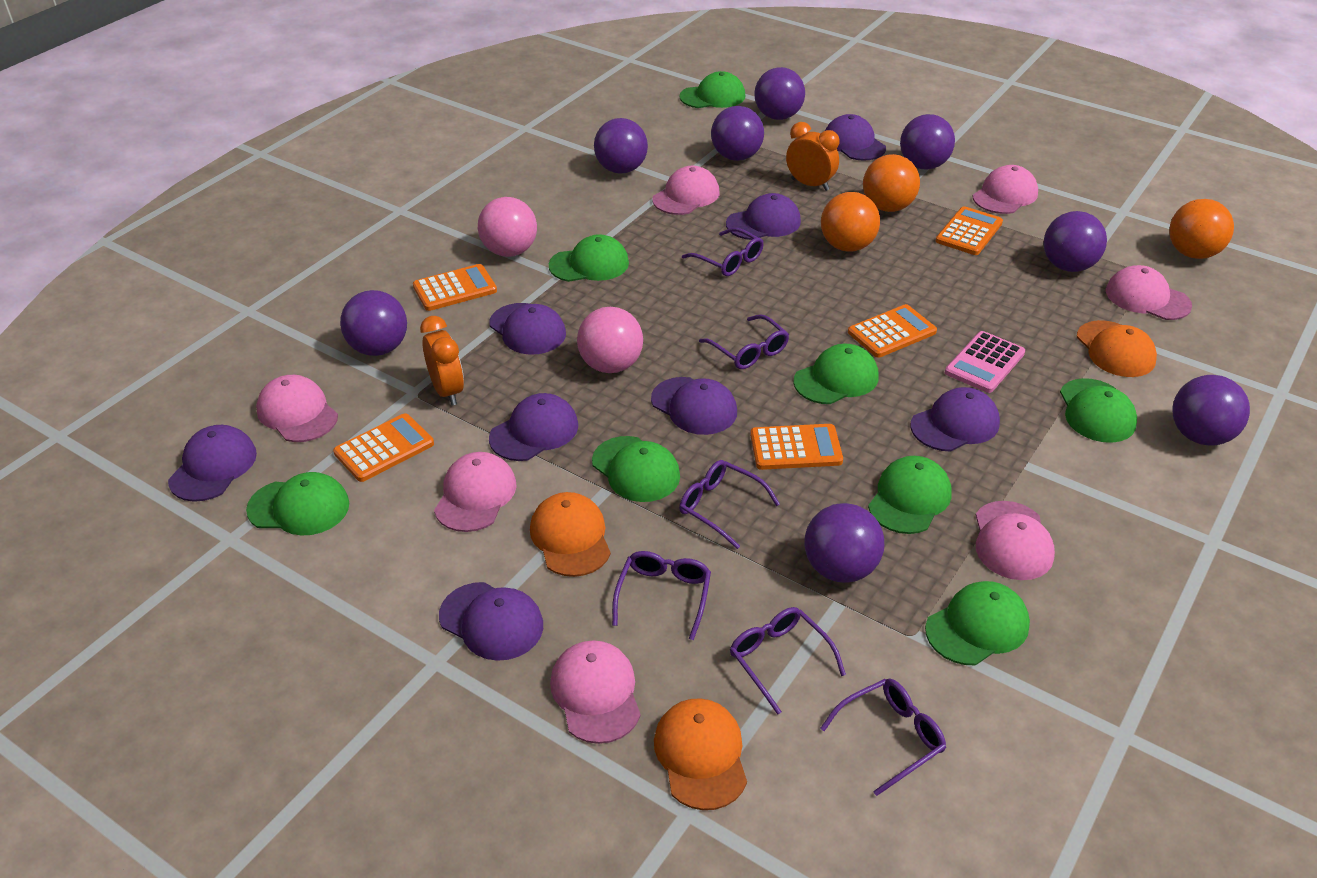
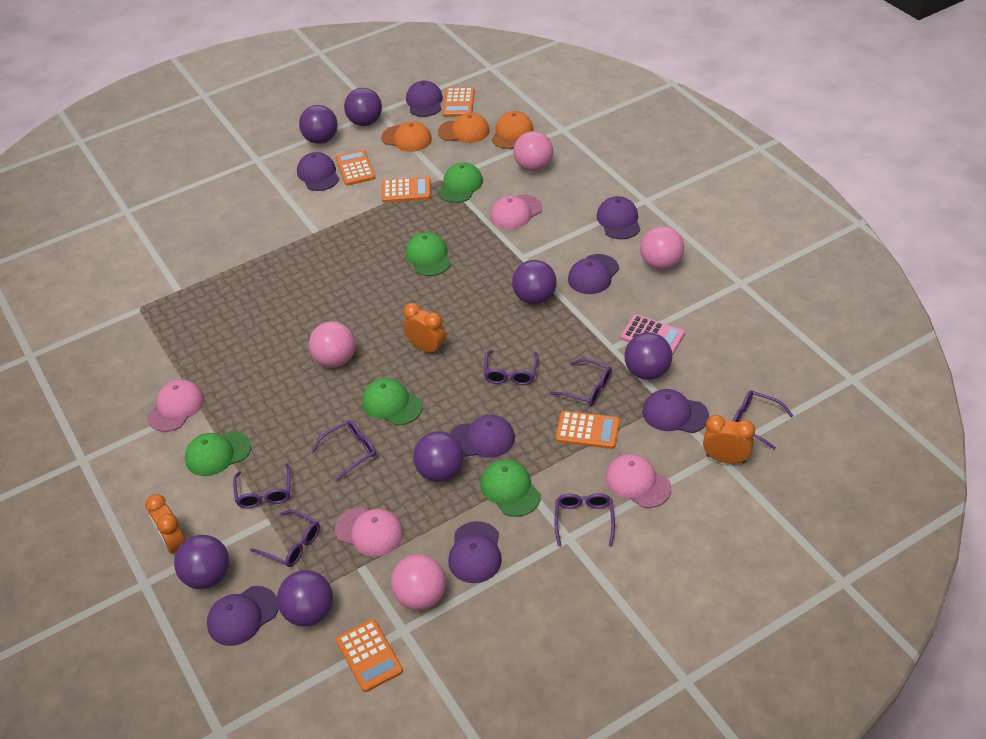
green cap: 8 -> 5
orange ball: 3 -> 0
orange clock: 2 -> 3
pink ball: 2 -> 4
pink cap: 7 -> 4
purple ball: 8 -> 7
purple glasses: 6 -> 7

